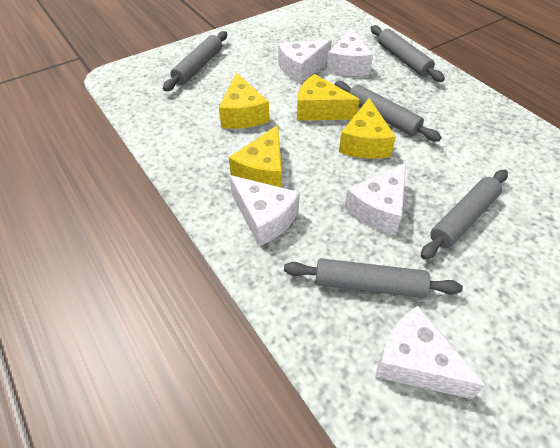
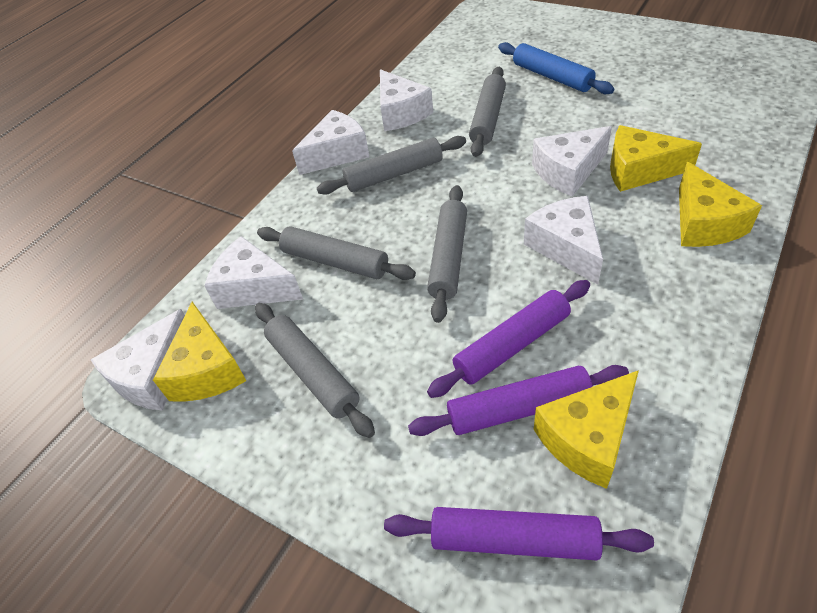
blue rolling pin: 0 -> 1
purple rolling pin: 0 -> 3
white cheese: 5 -> 6

